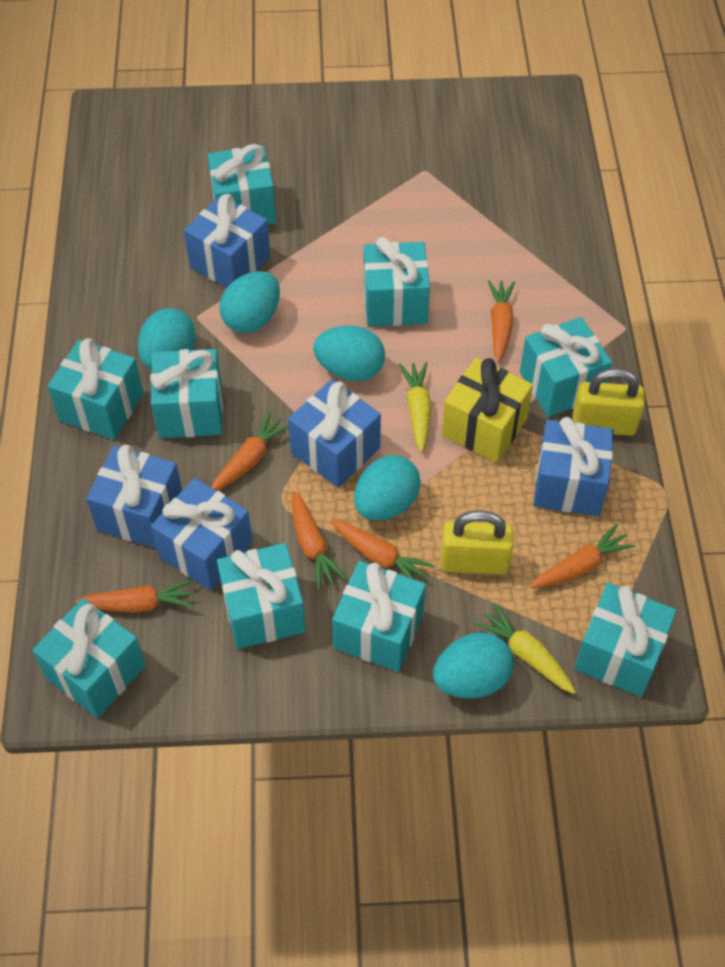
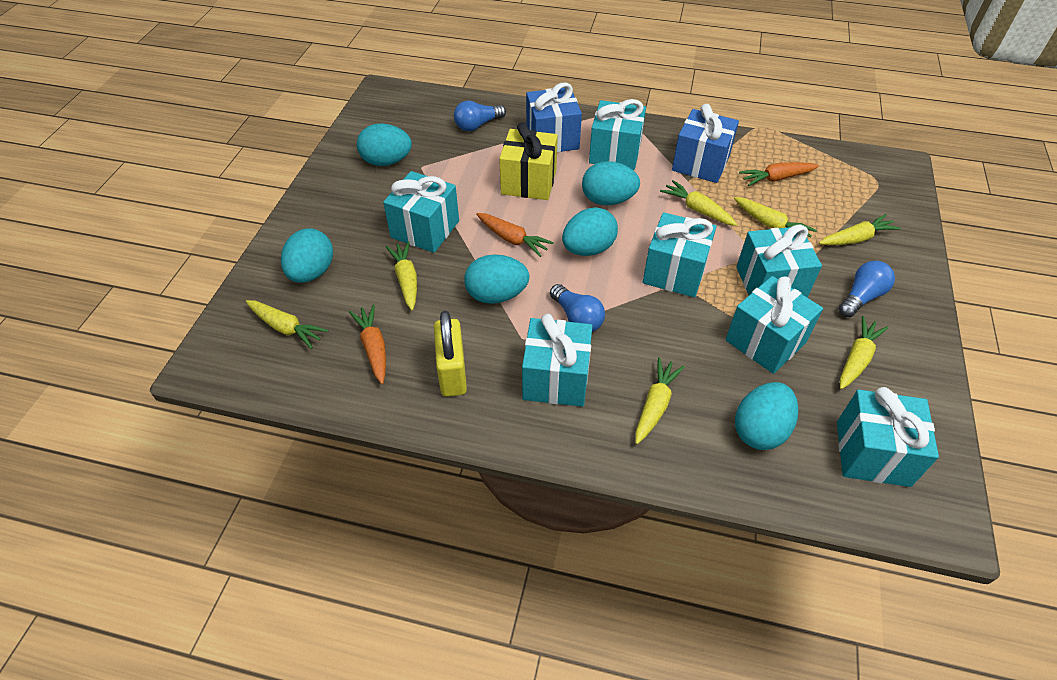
blue gift: 5 -> 2
blue light bulb: 0 -> 3
orange carrot: 6 -> 3
turquoise egg: 5 -> 6
turquoise gift: 9 -> 7
yellow carrot: 2 -> 7
yellow padlock: 2 -> 1

